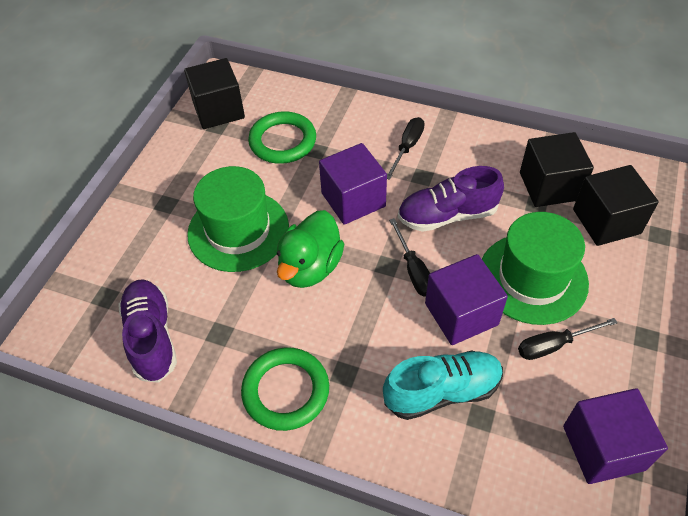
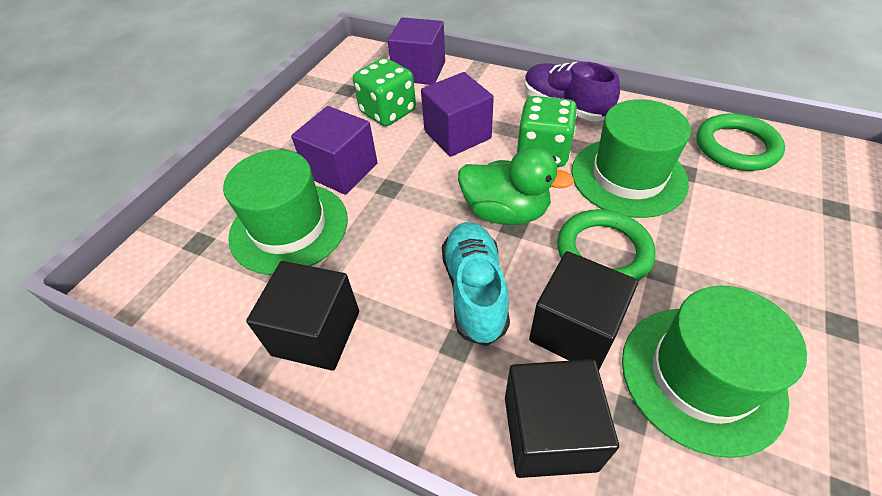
black screwdriver: 3 -> 0
green dice: 0 -> 2
green hat: 2 -> 3
purple shoe: 2 -> 1

